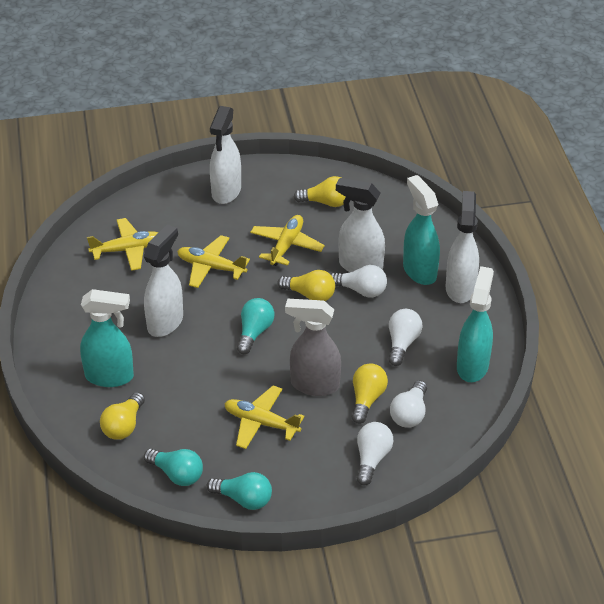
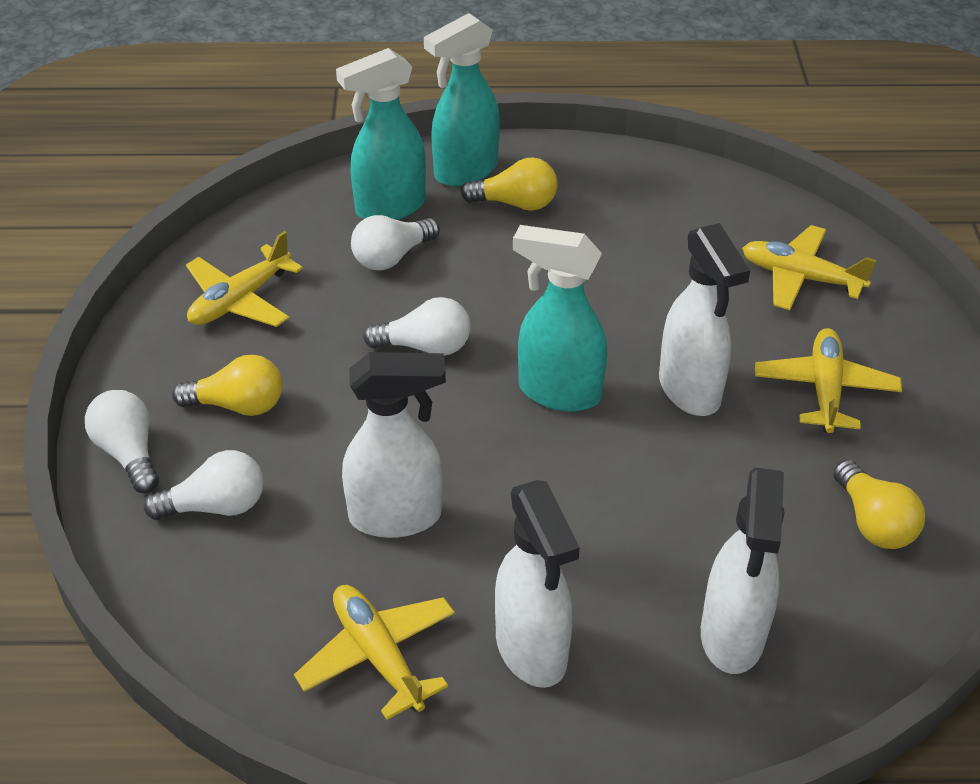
grey spray bottle: 1 -> 0
turquoise light bulb: 3 -> 0
yellow light bulb: 4 -> 3

